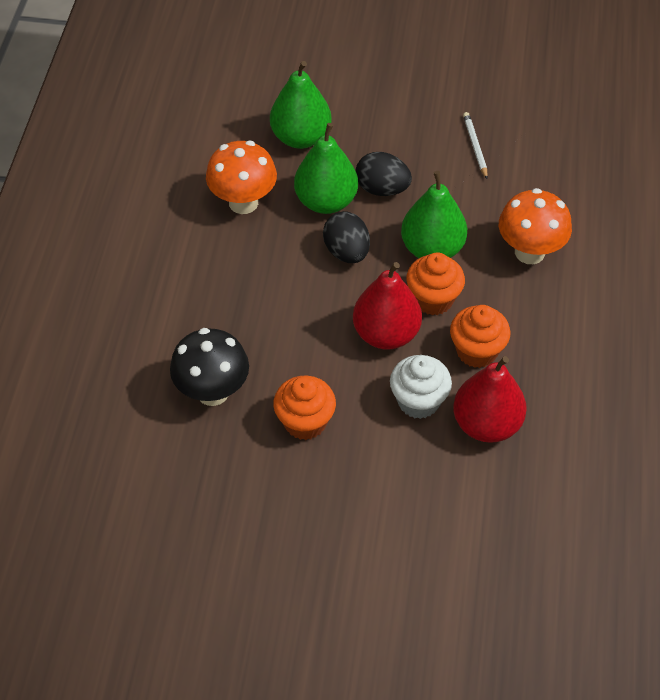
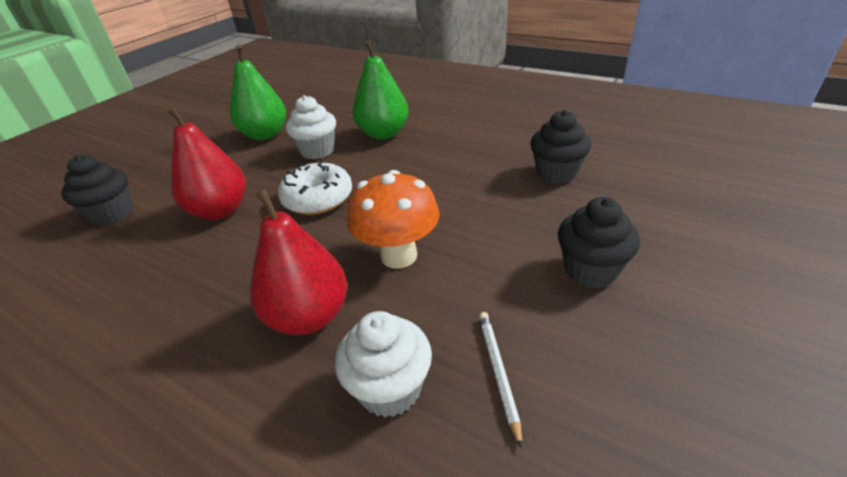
black cupcake: 0 -> 3
black egg: 2 -> 0
black mushroom: 1 -> 0
green pear: 3 -> 2
orange cupcake: 3 -> 0
orange mushroom: 2 -> 1
white cupcake: 1 -> 2
white donut: 0 -> 1

